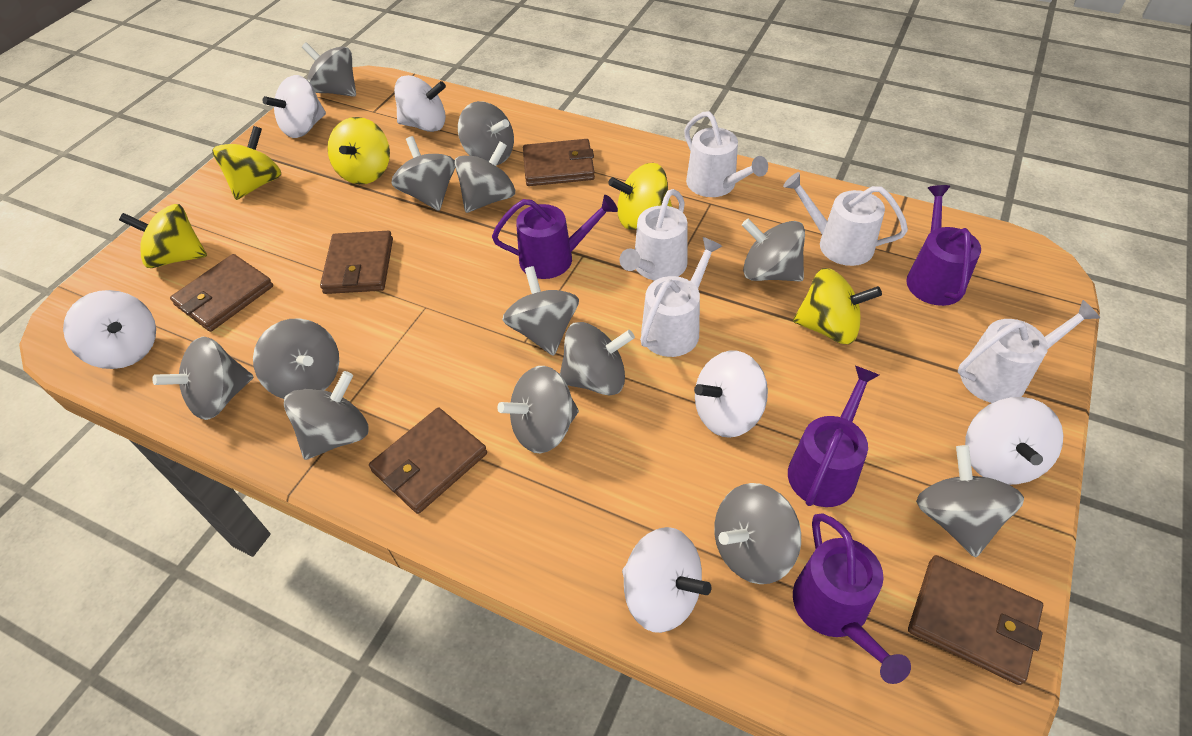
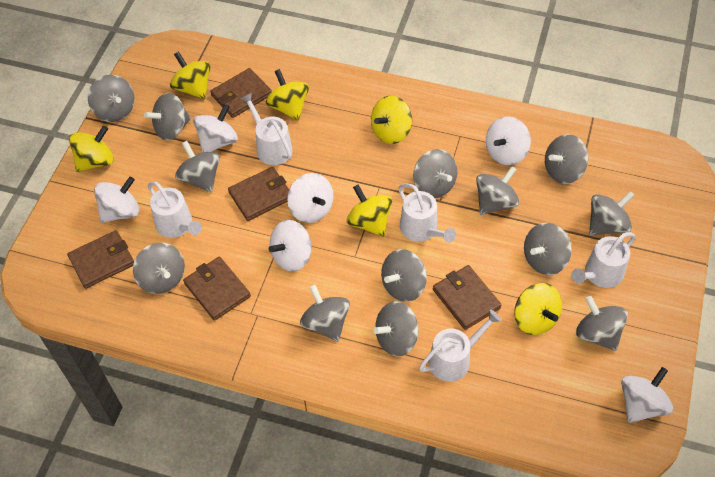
purple watering can: 4 -> 0
yellow spinning top: 5 -> 6

